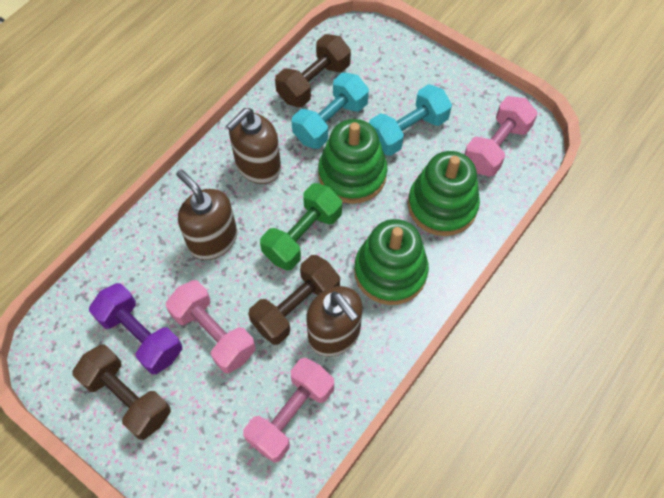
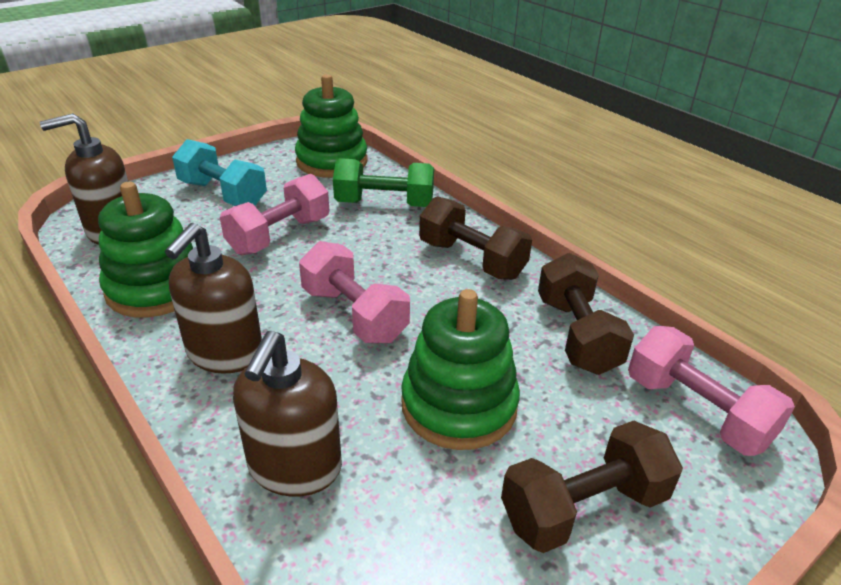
purple dumbbell: 1 -> 0
turquoise dumbbell: 2 -> 1

